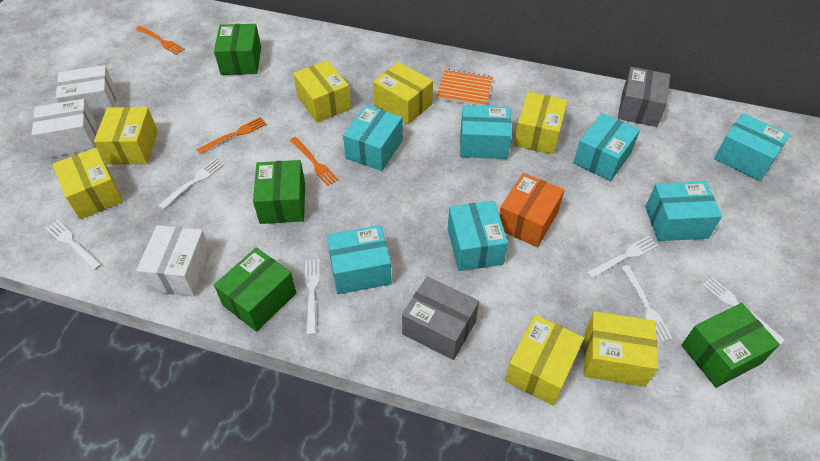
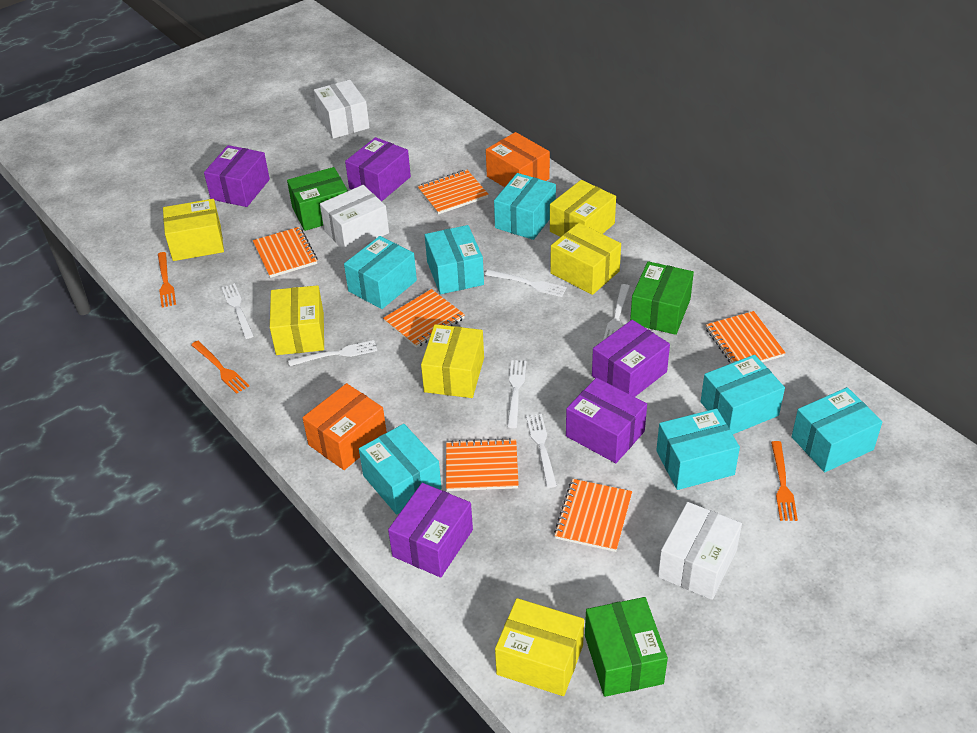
green box: 4 -> 3
grey box: 2 -> 0
orange box: 1 -> 2
orange notebook: 1 -> 6
purple box: 0 -> 5
yellow box: 7 -> 6

